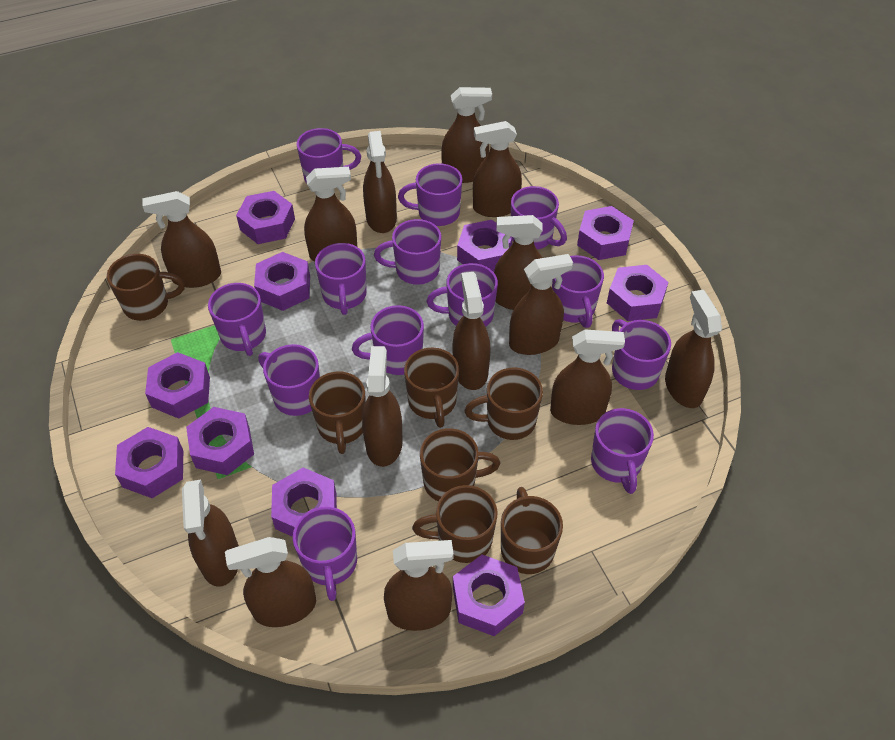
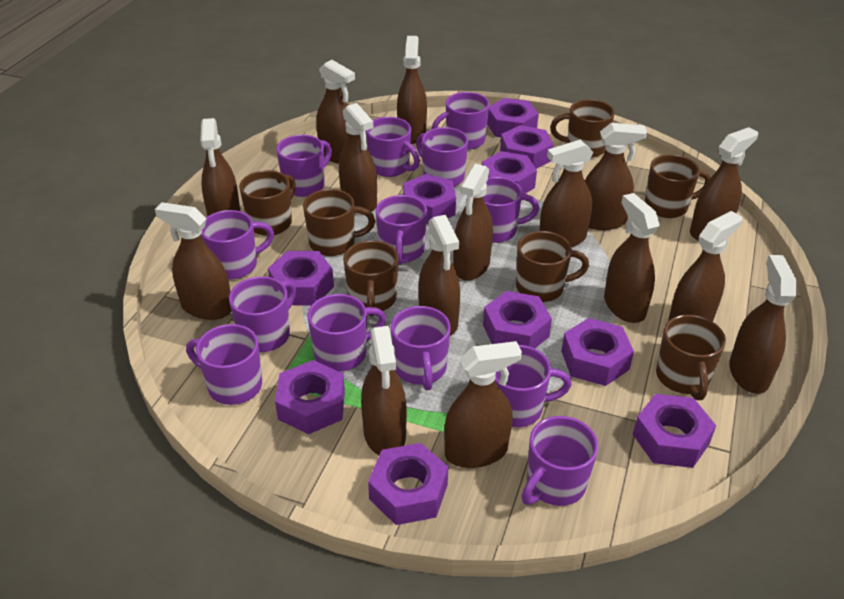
brown spray bottle: 14 -> 15

